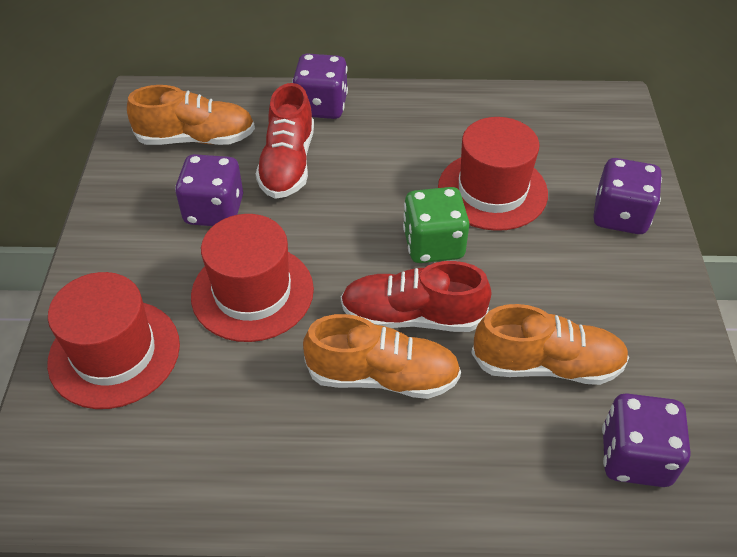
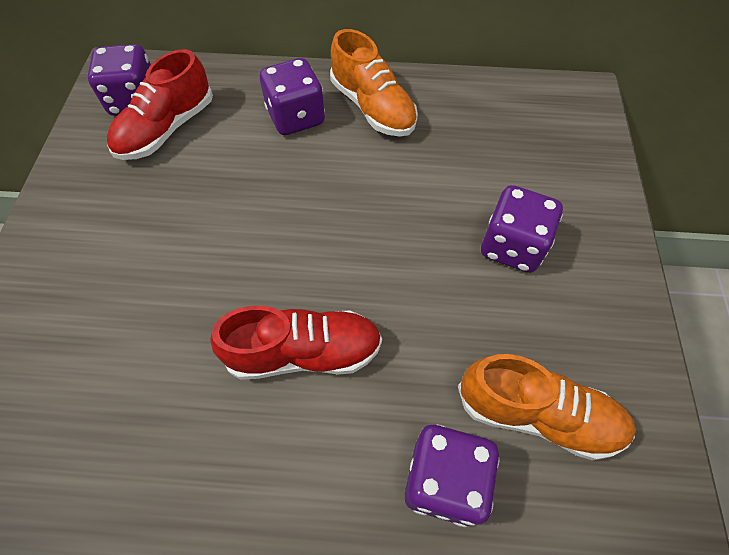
green dice: 1 -> 0
orange shoe: 3 -> 2
red hat: 3 -> 0

